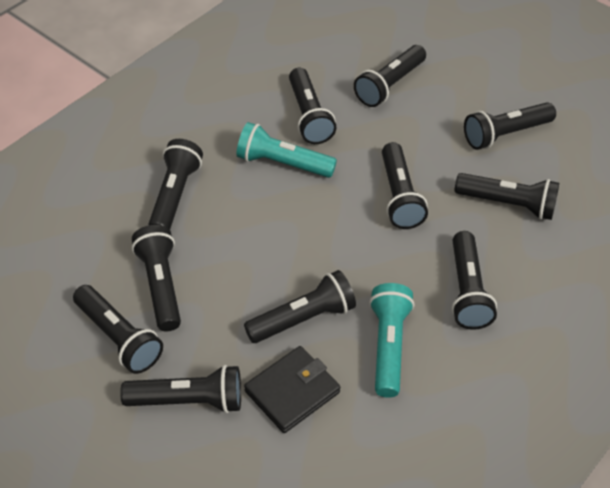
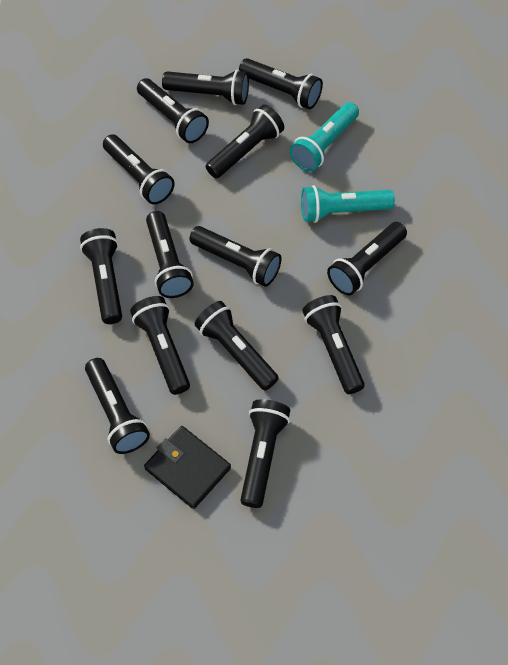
black flashlight: 11 -> 14

